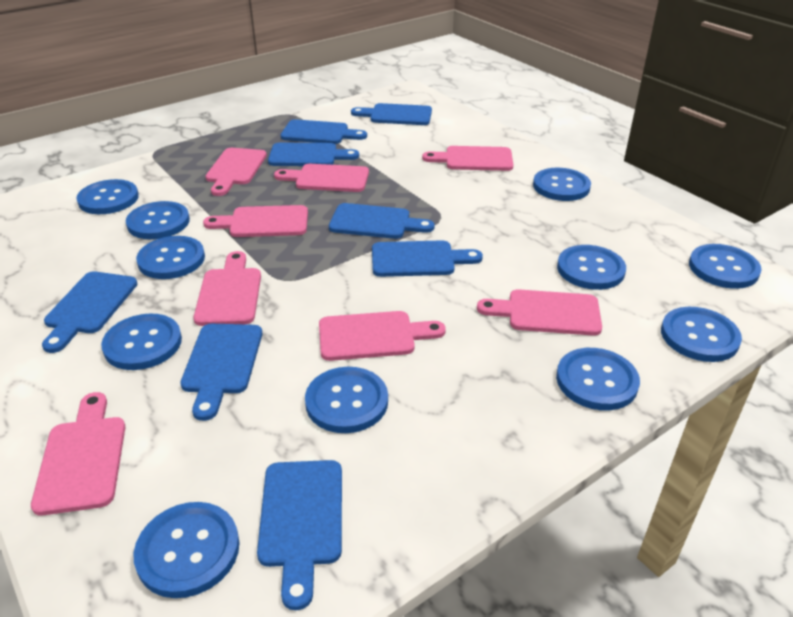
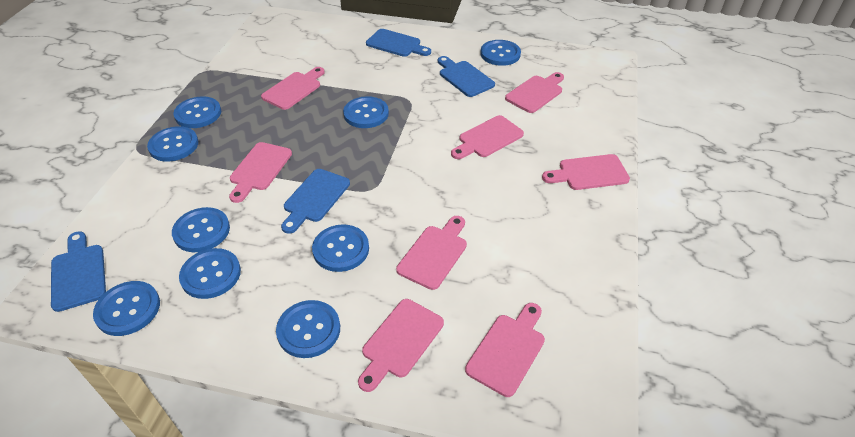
blue button: 11 -> 9
blue cutting board: 8 -> 4

